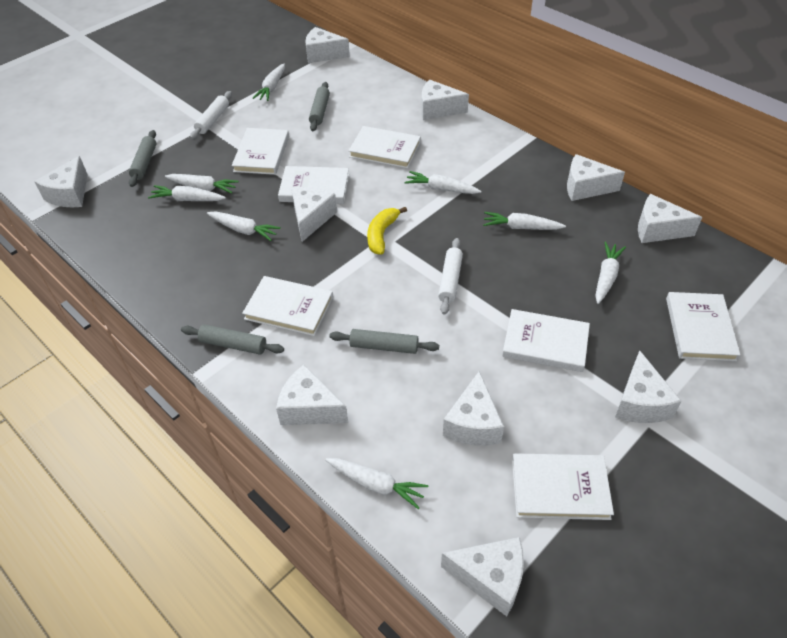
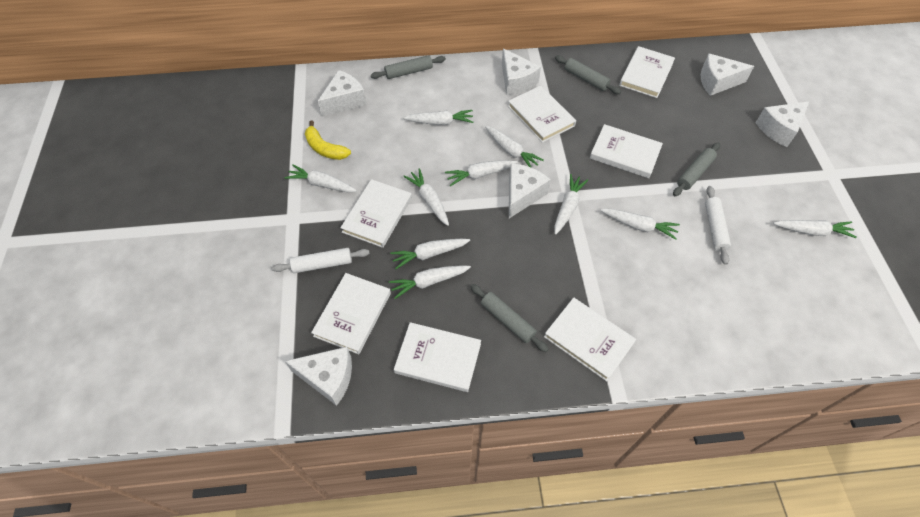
white carrot: 8 -> 10
white cheese: 10 -> 6

